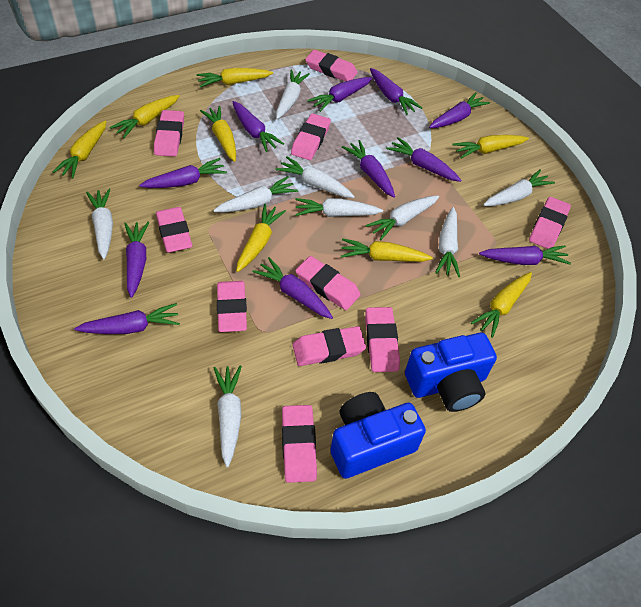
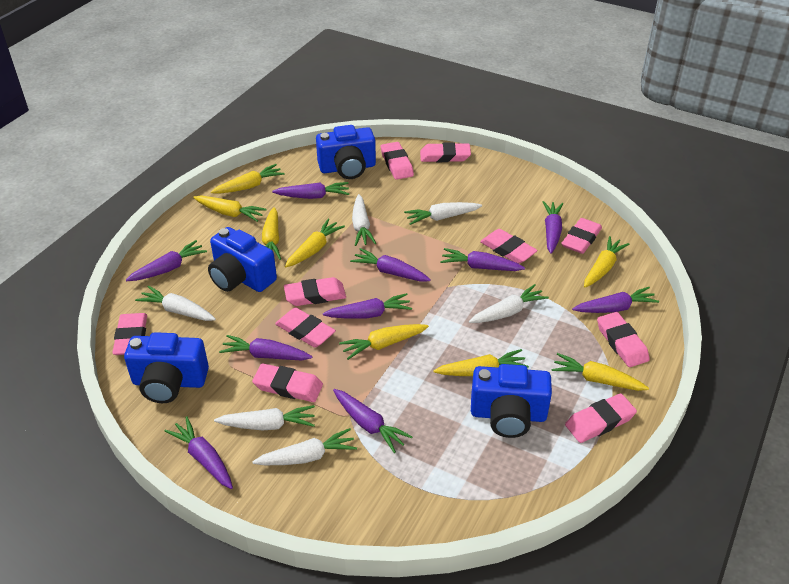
blue camera: 2 -> 4
purple carrot: 11 -> 10
white carrot: 9 -> 6

